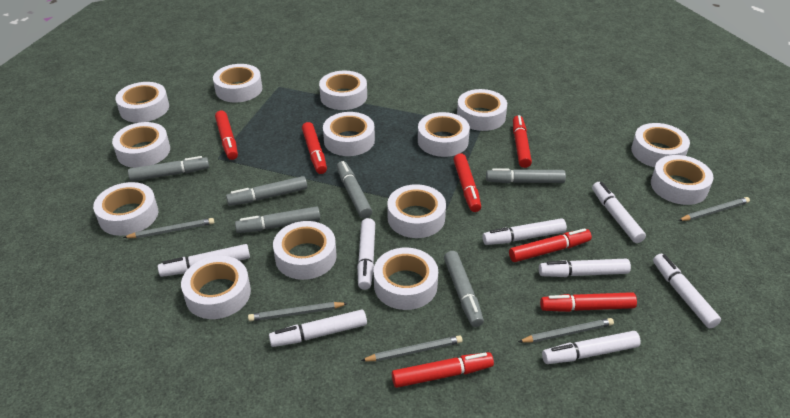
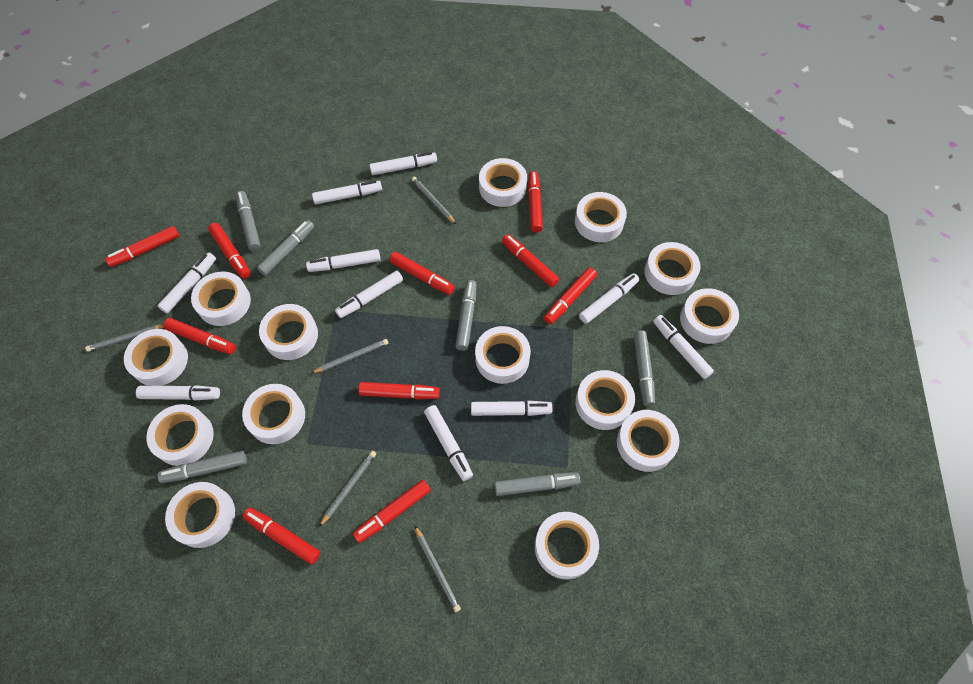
red marker: 7 -> 10
white marker: 8 -> 10

